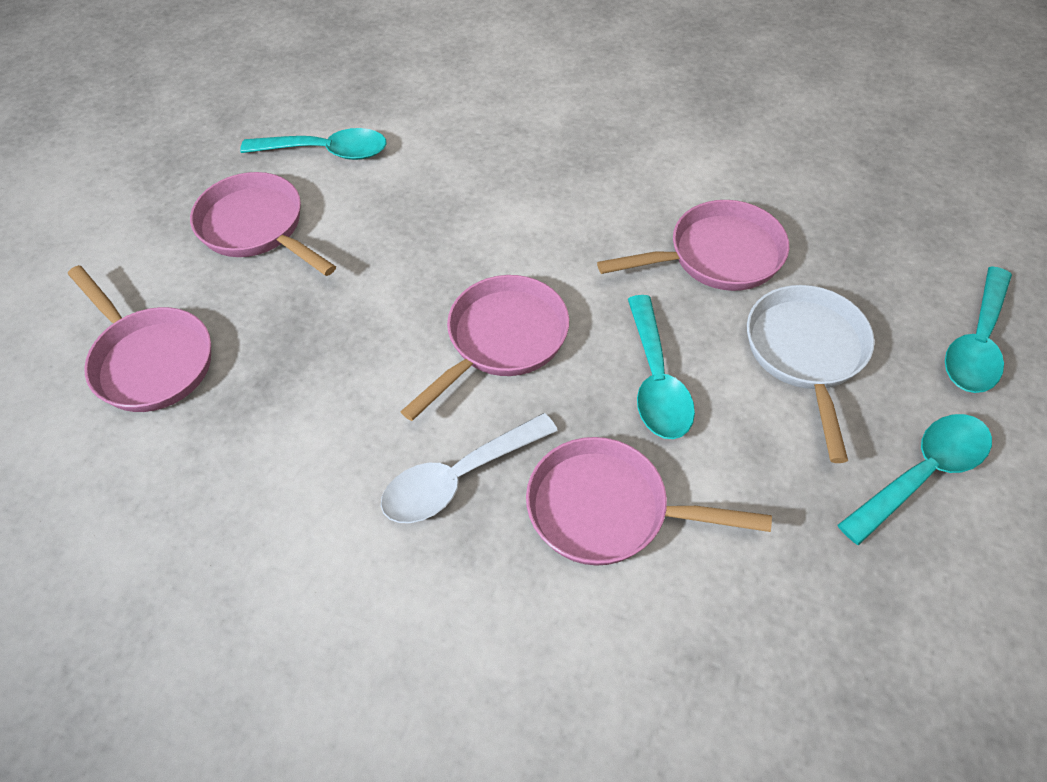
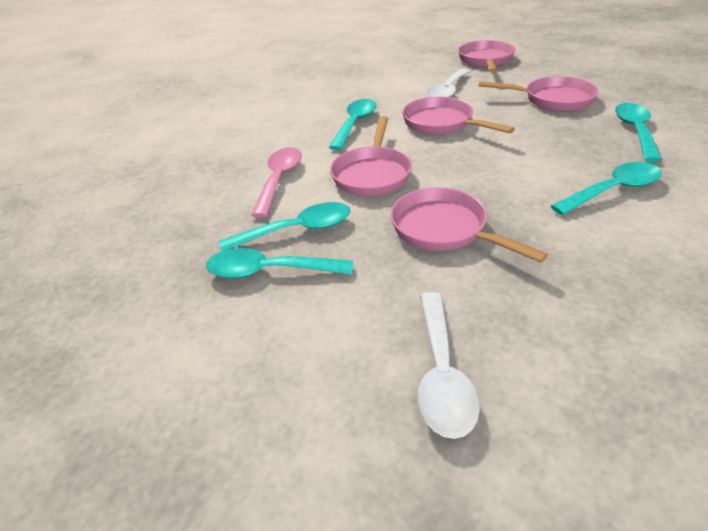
pink spoon: 0 -> 1
turquoise spoon: 4 -> 5
white pan: 1 -> 0
white spoon: 1 -> 2

